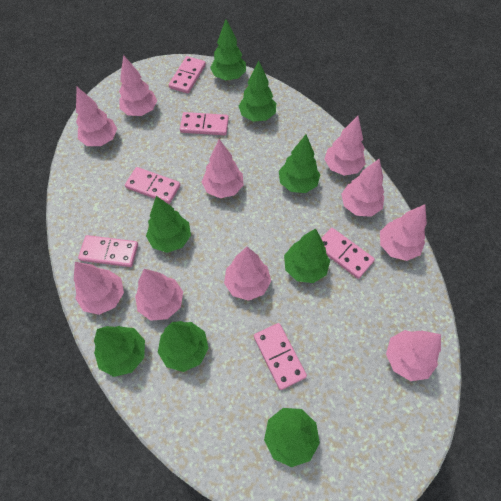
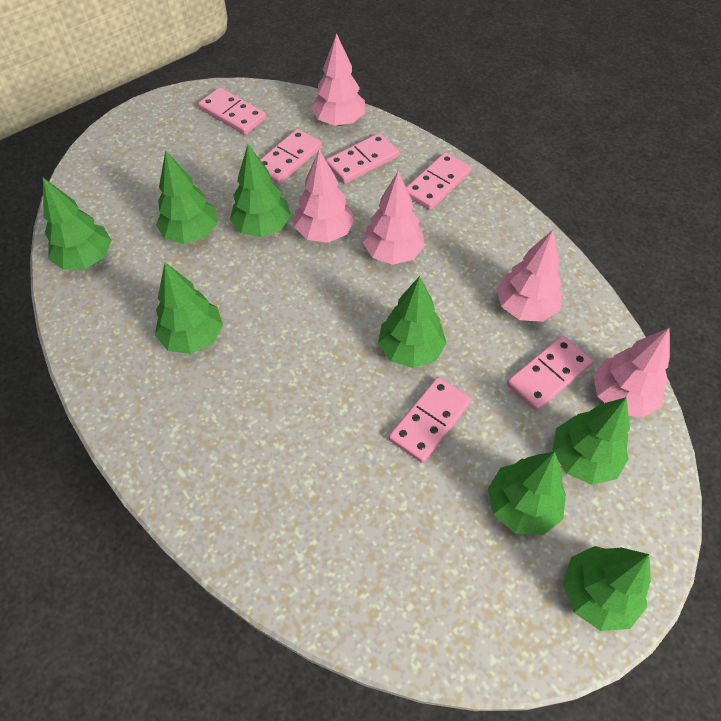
pink tree: 10 -> 5

